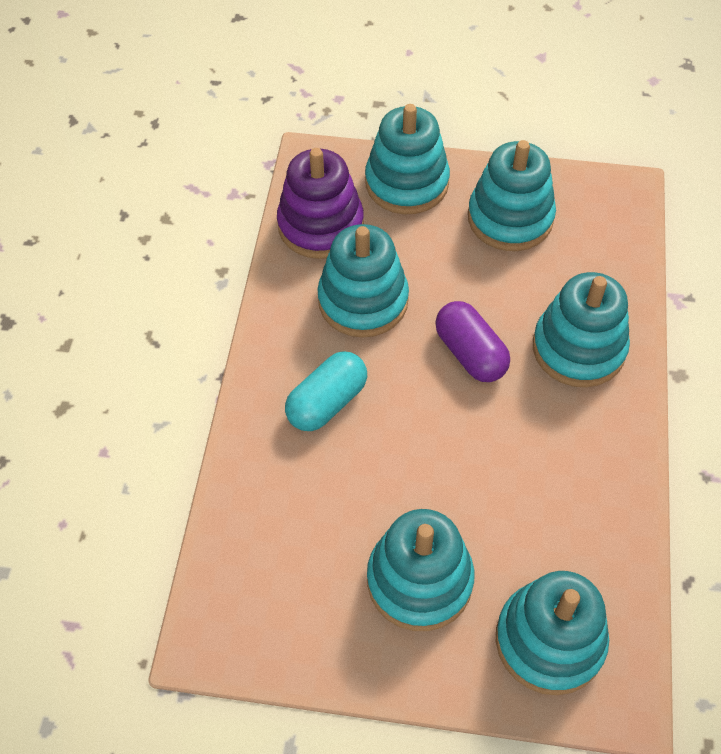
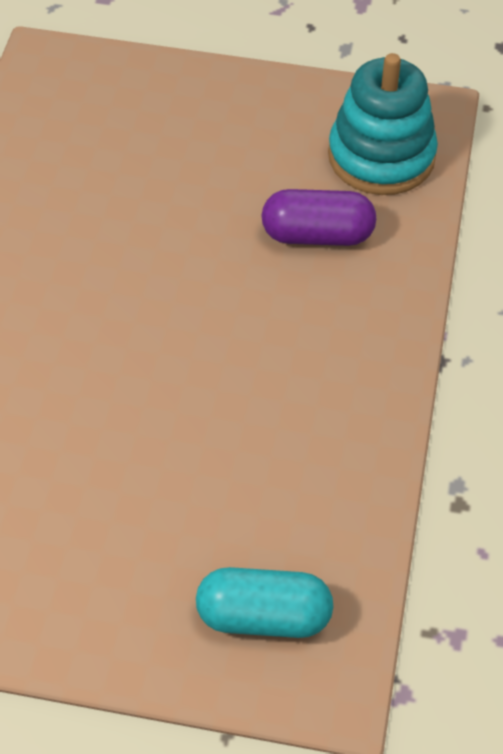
purple stacking toy: 1 -> 0
turquoise stacking toy: 6 -> 1

